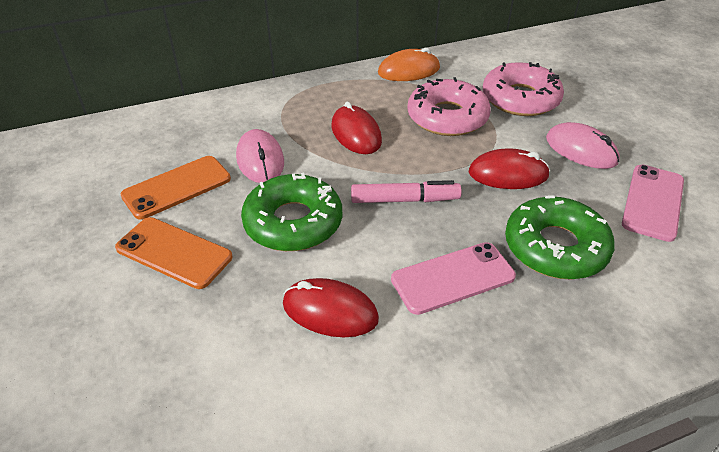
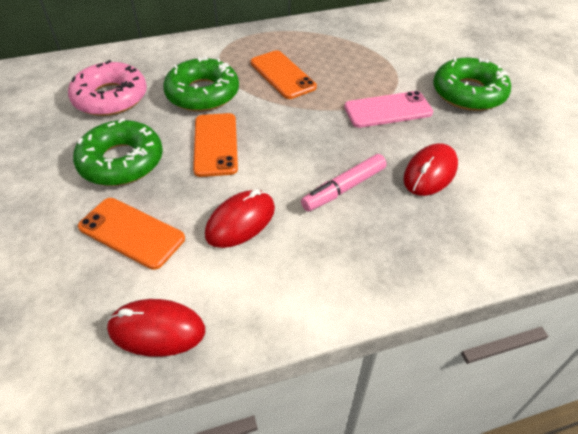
green donut: 2 -> 3
orange mouse: 1 -> 0
orange phone: 2 -> 3
pink donut: 2 -> 1
pink mouse: 2 -> 0
pink phone: 2 -> 1

